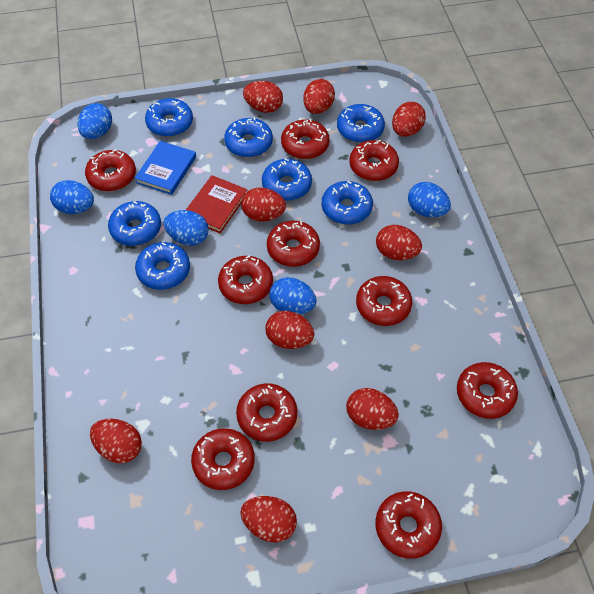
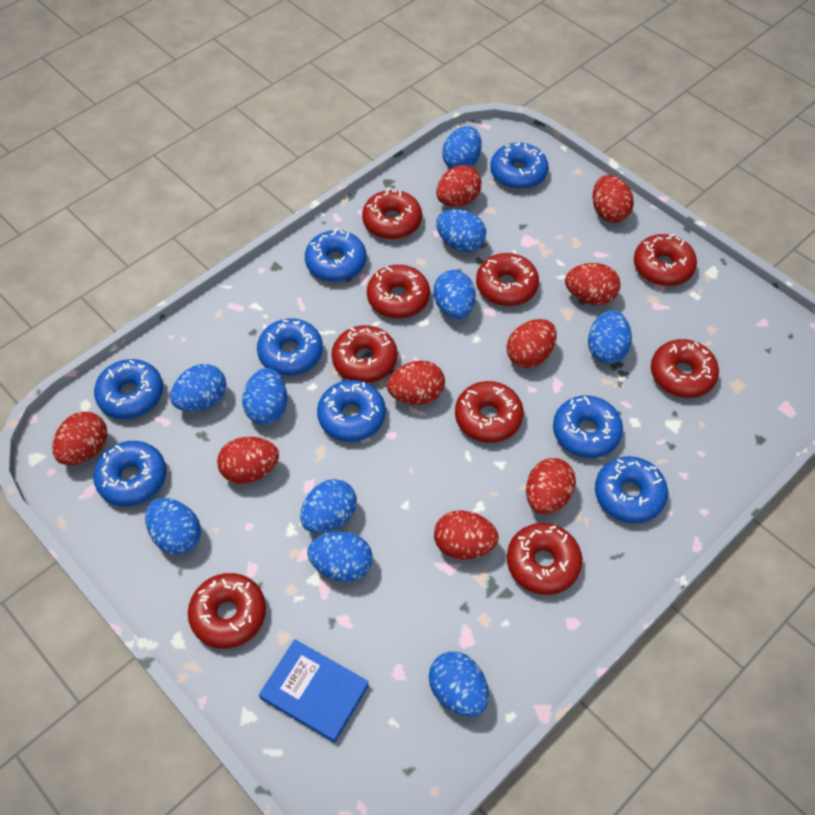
blue donut: 7 -> 8
blue egg: 5 -> 10
red book: 1 -> 0
red donut: 10 -> 9

